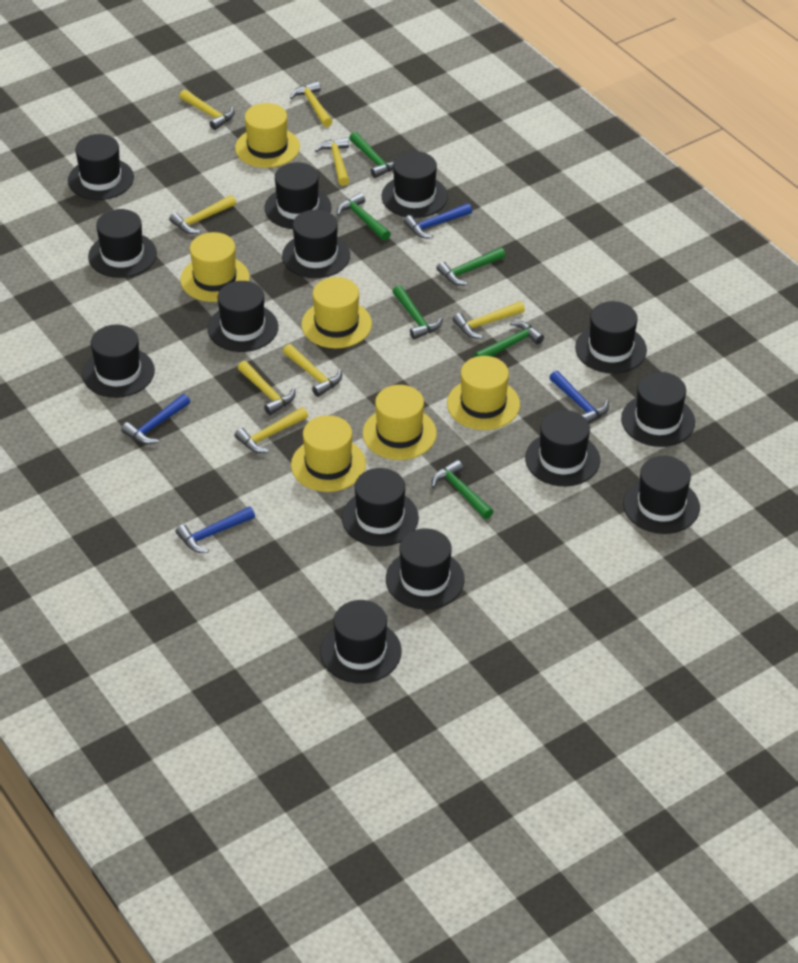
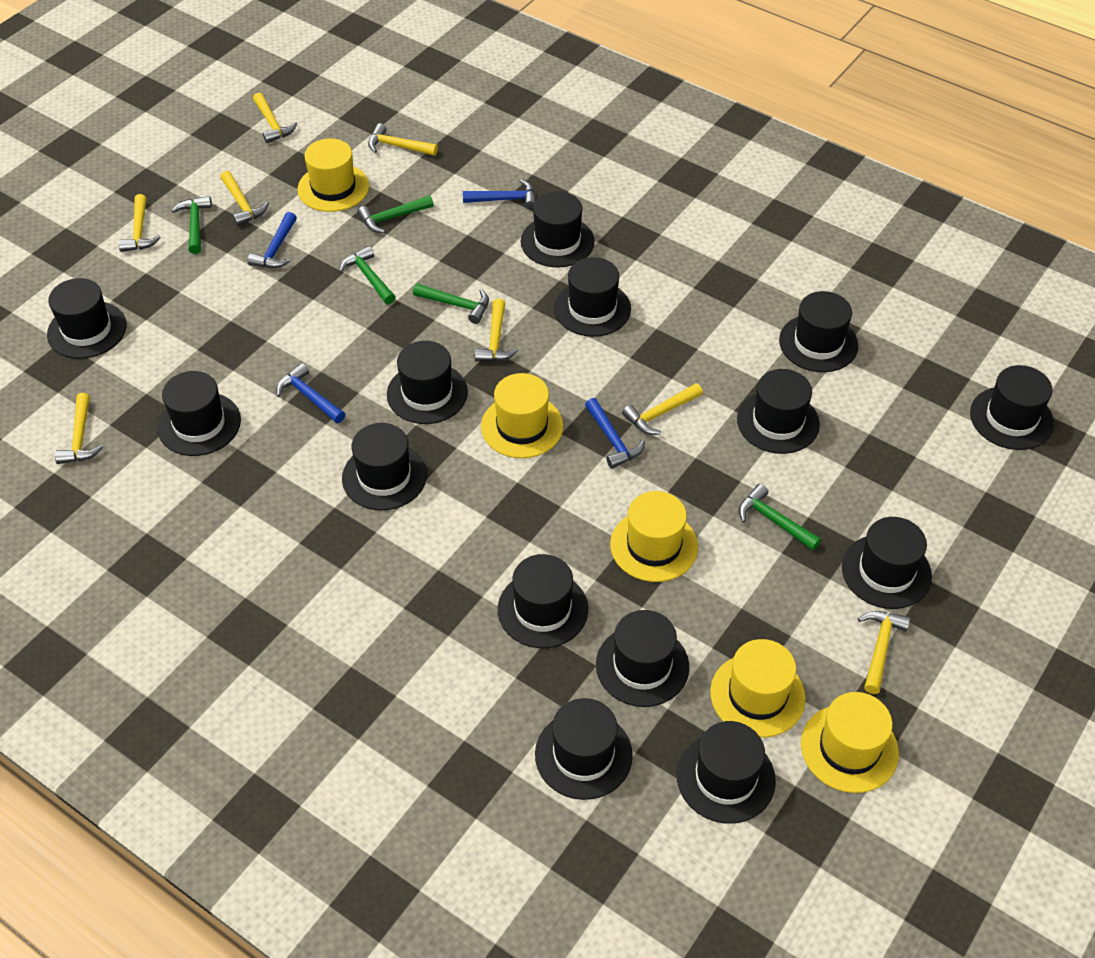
green hammer: 6 -> 5
yellow hat: 6 -> 5

